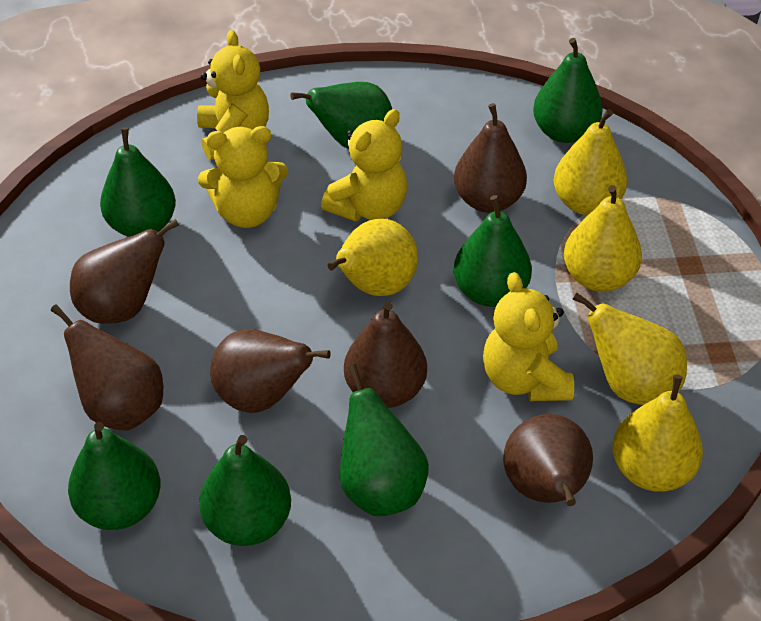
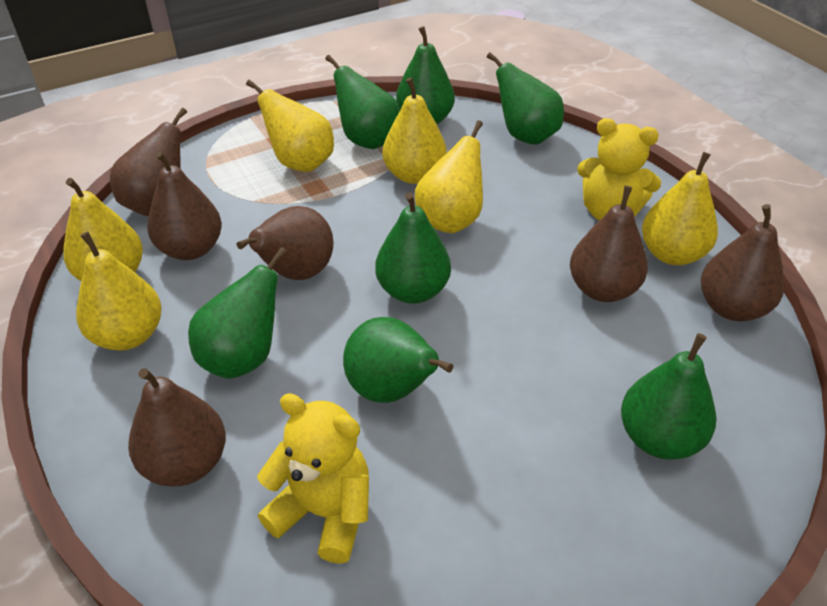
yellow pear: 5 -> 6
yellow teddy bear: 4 -> 2

